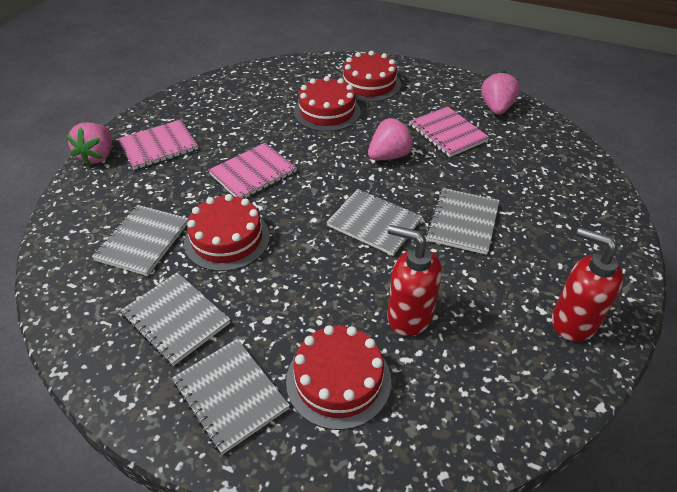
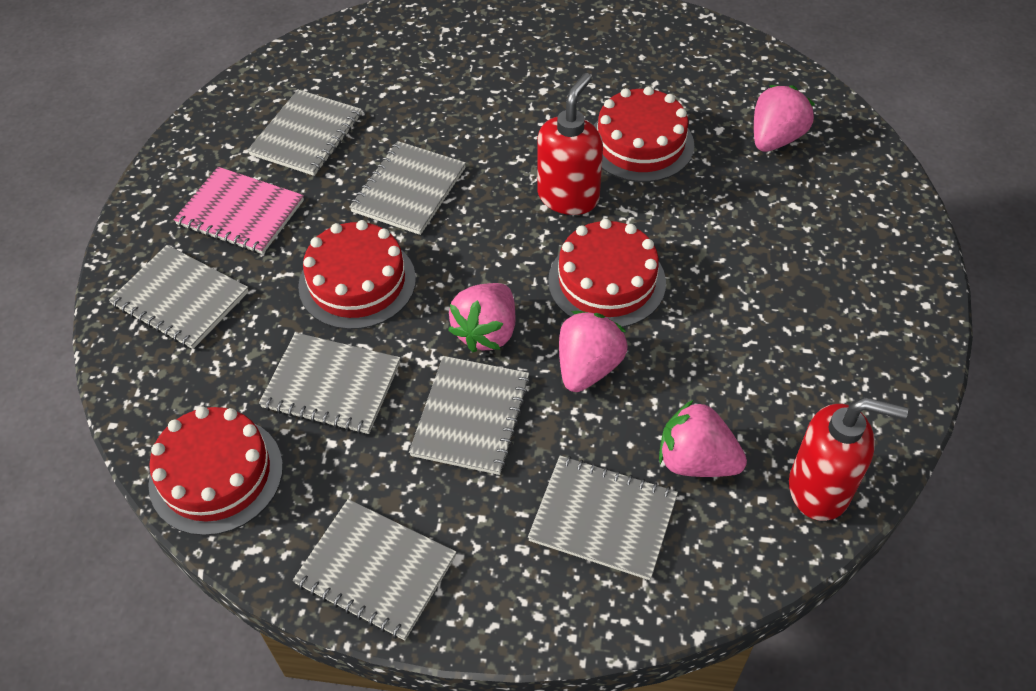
grey notebook: 5 -> 7
pink notebook: 3 -> 1
pink strawberry: 3 -> 4

